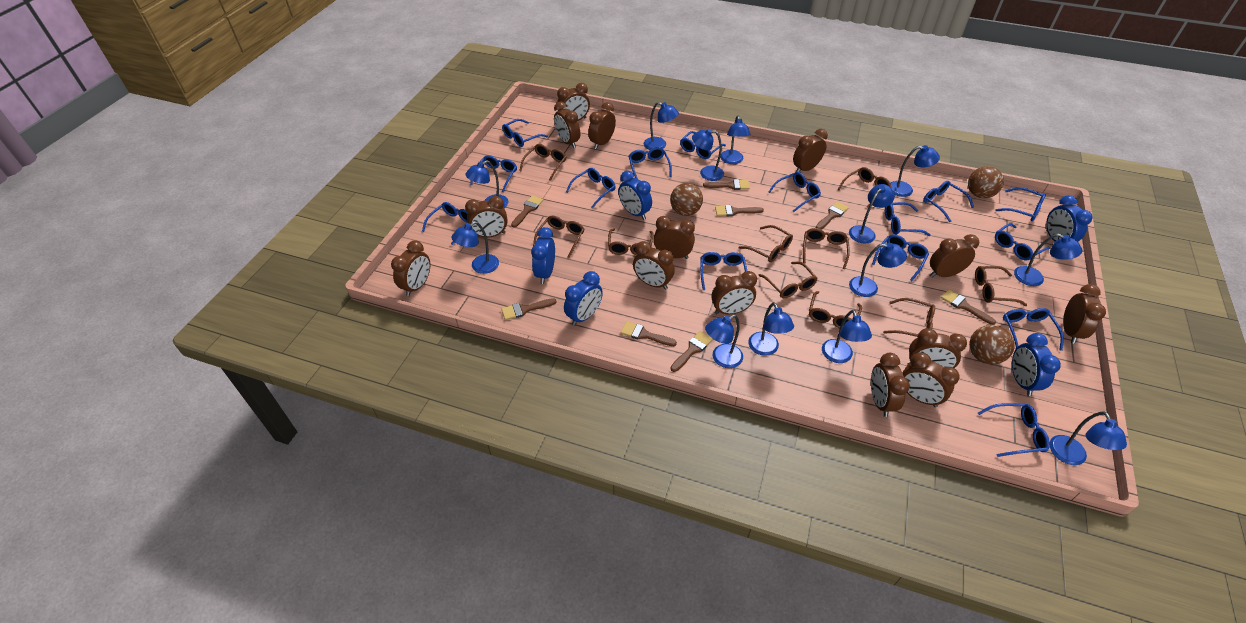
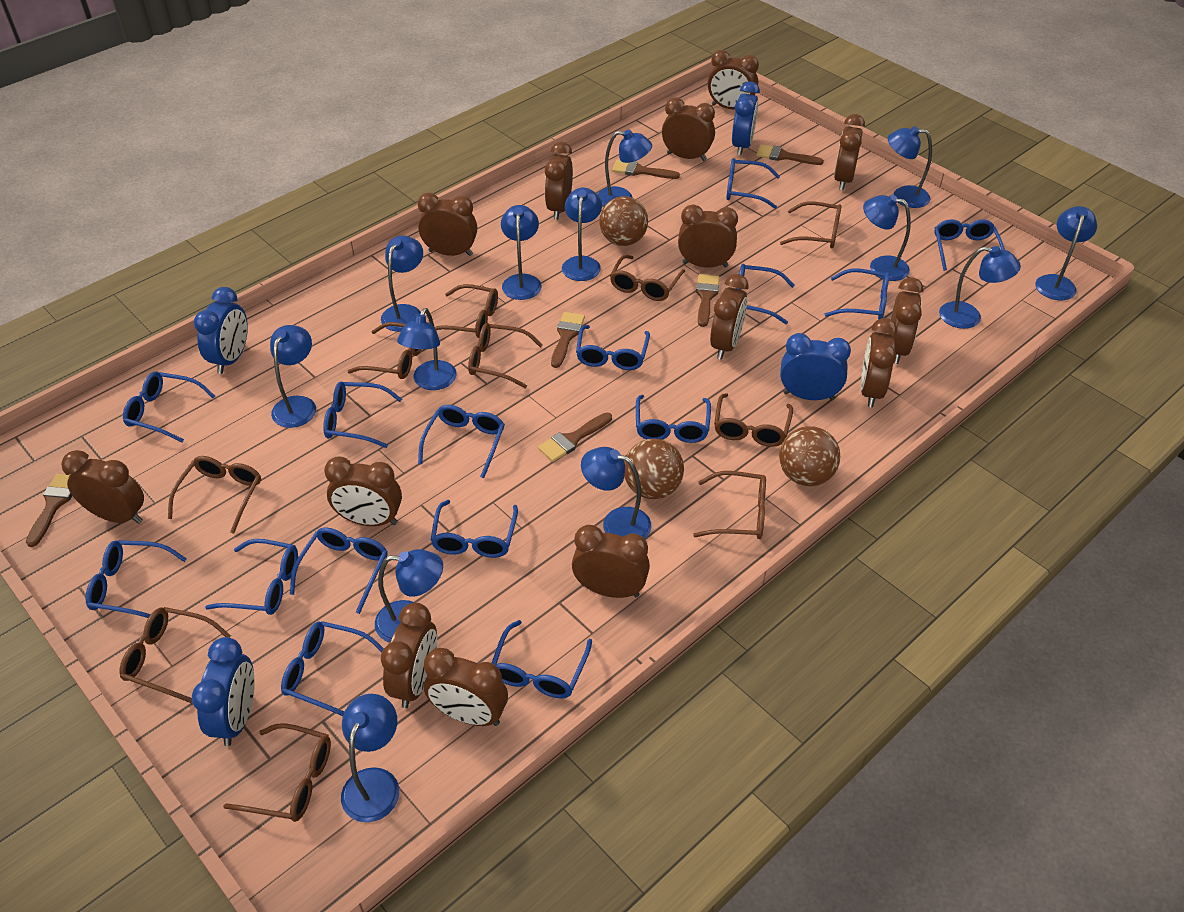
blue clock: 5 -> 4
brown brush: 8 -> 6

